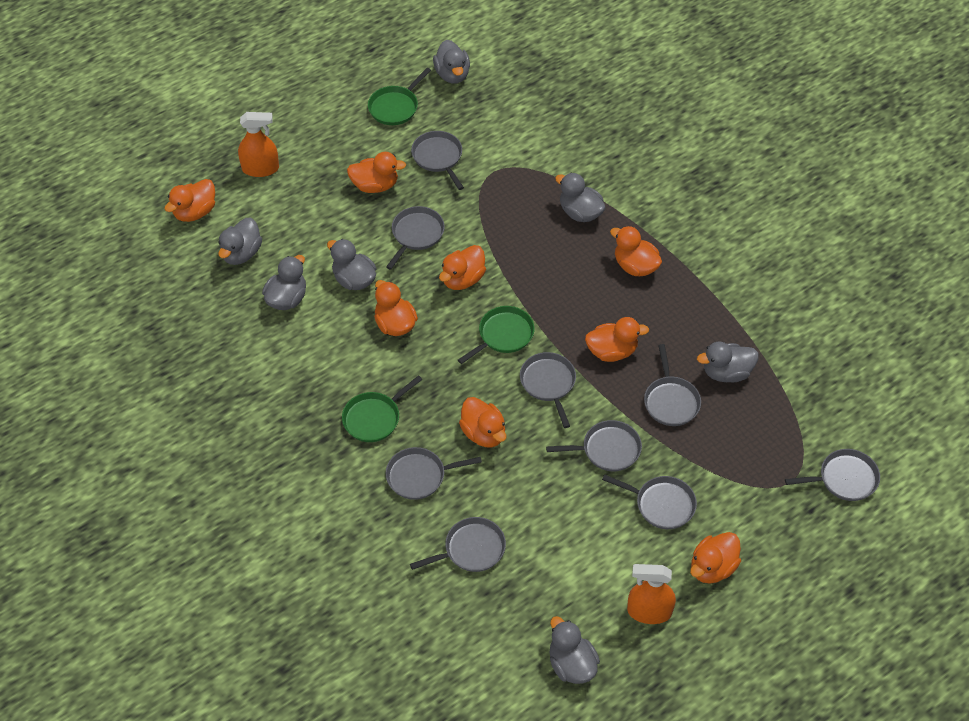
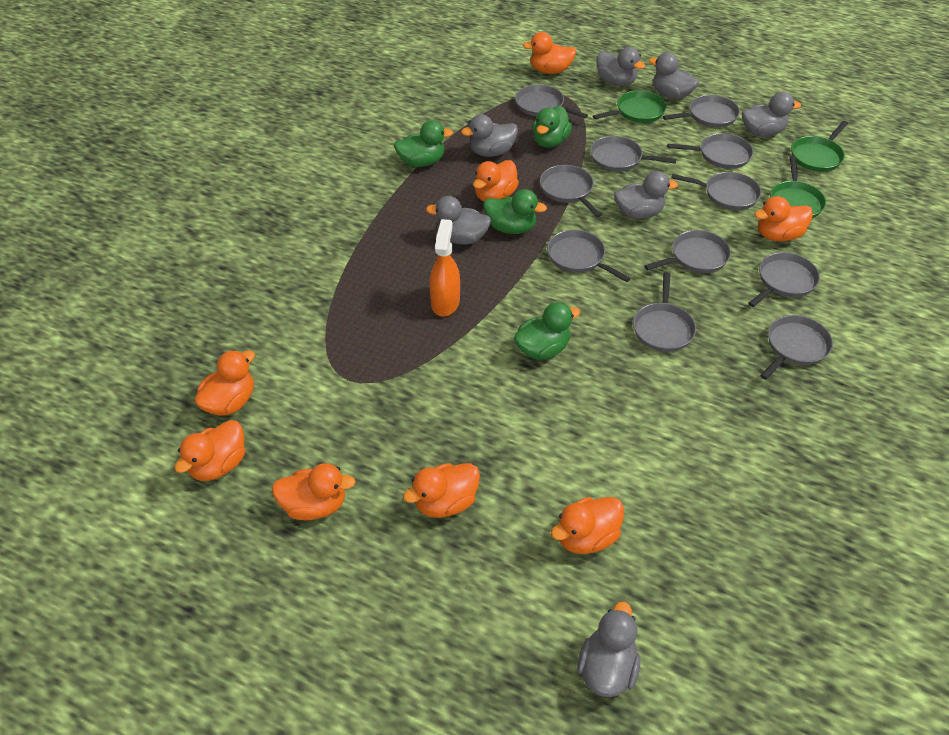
green duck: 0 -> 4
grey pan: 9 -> 11
orange spray bottle: 2 -> 1

